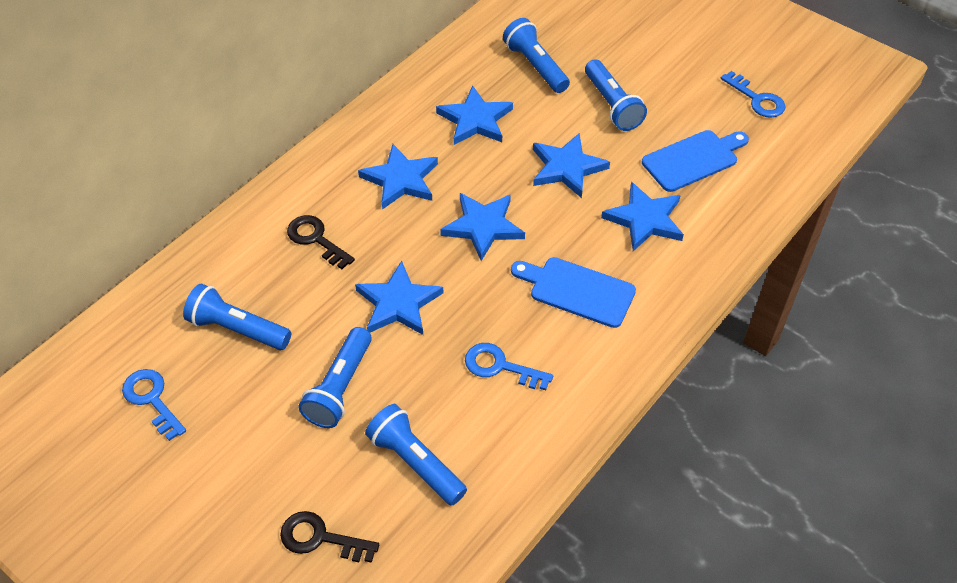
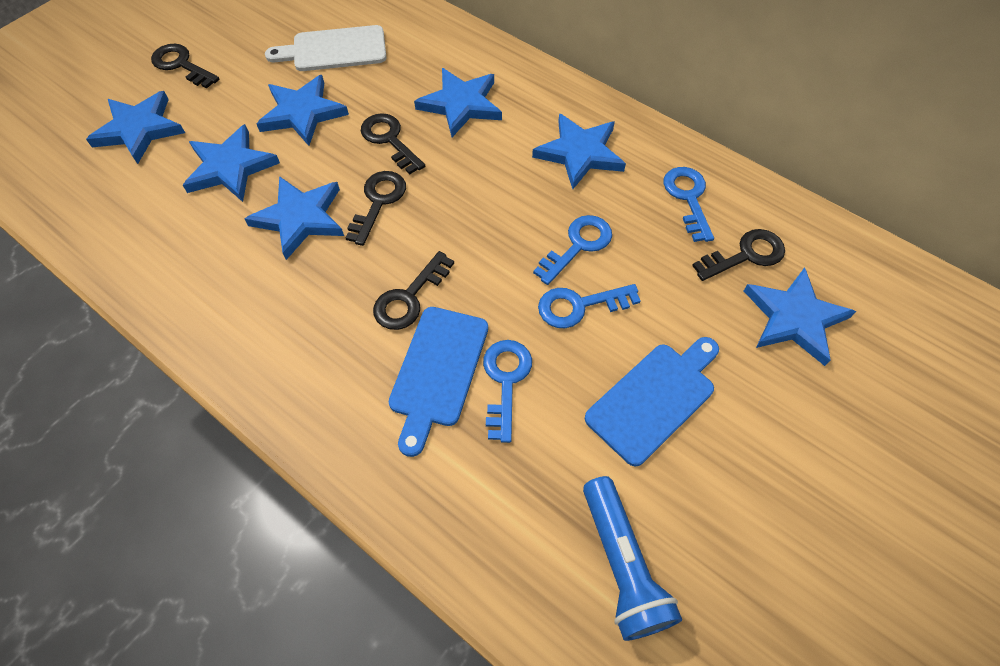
black key: 2 -> 5
blue flashlight: 5 -> 1
blue key: 3 -> 4
blue star: 6 -> 7
white cutting board: 0 -> 1

